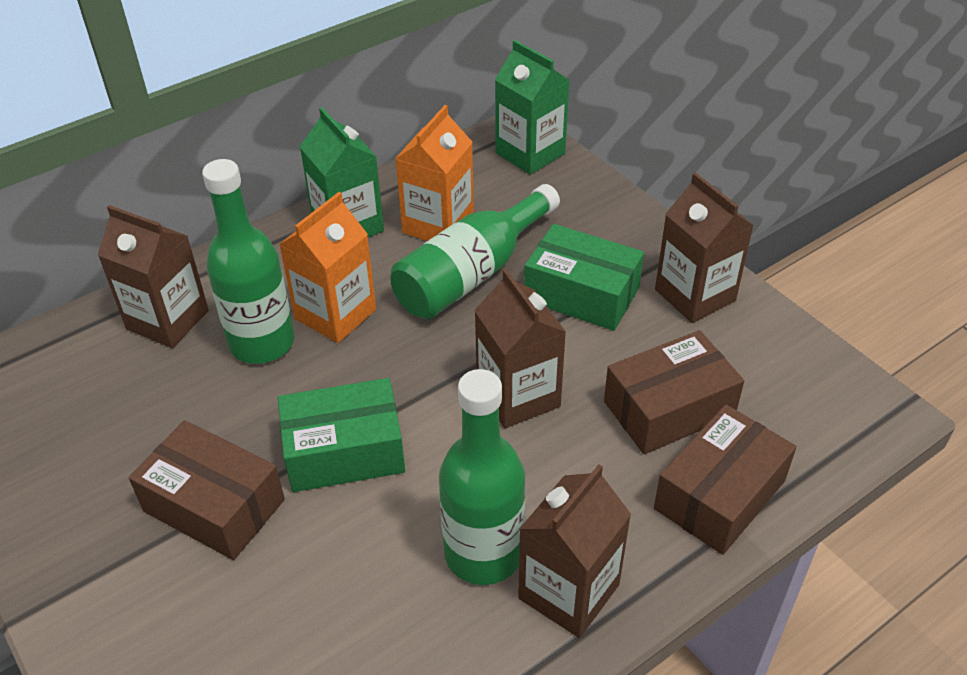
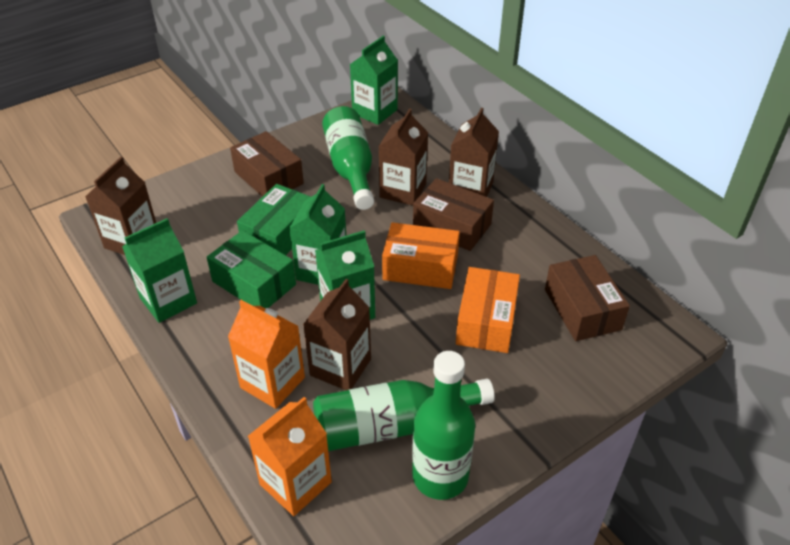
green carton: 2 -> 4
orange box: 0 -> 2

